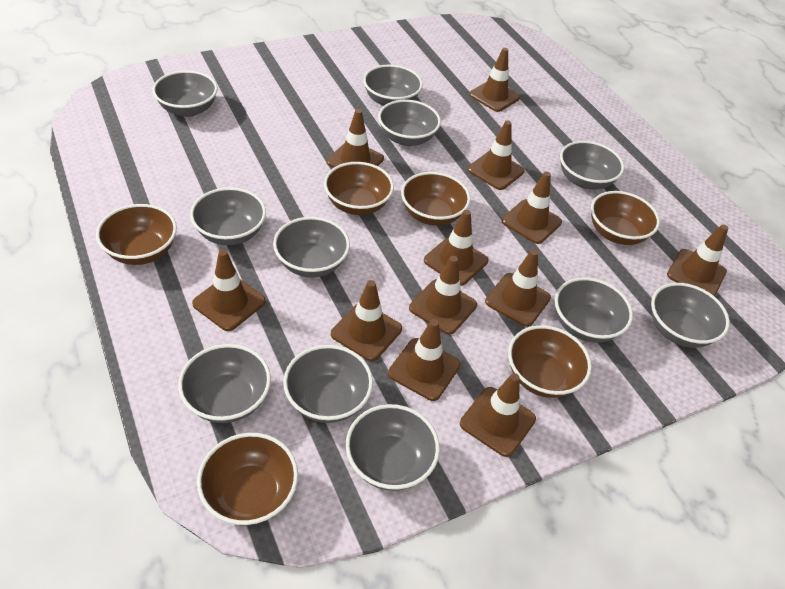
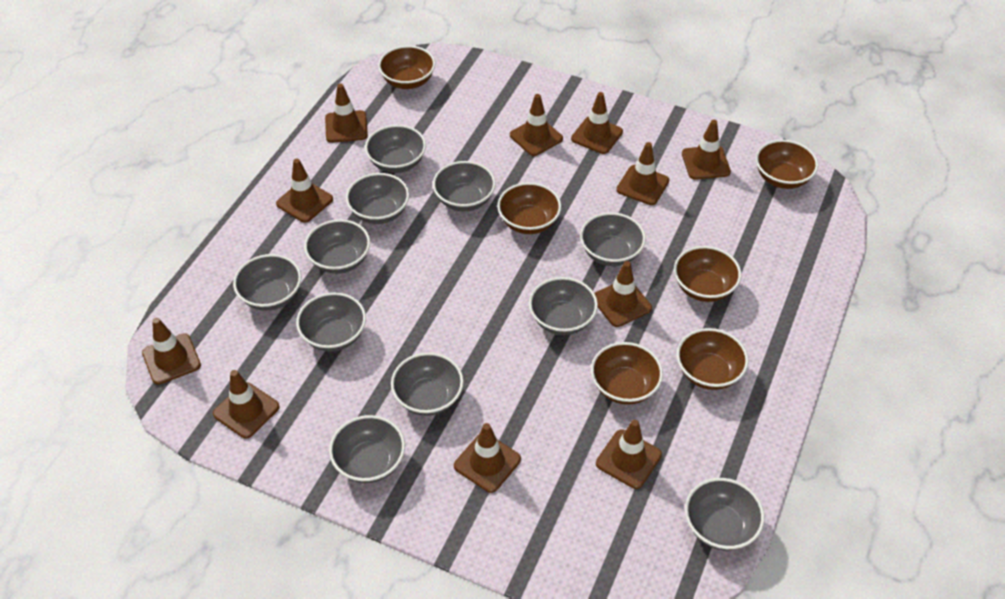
brown traffic cone: 12 -> 11

